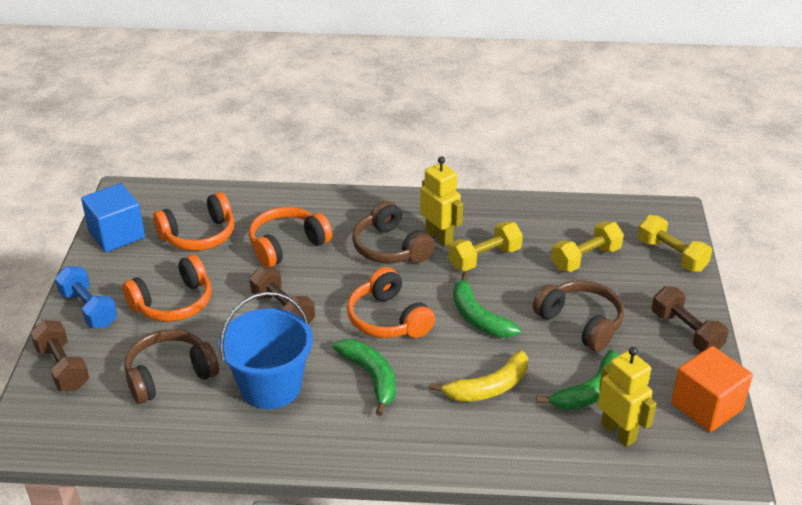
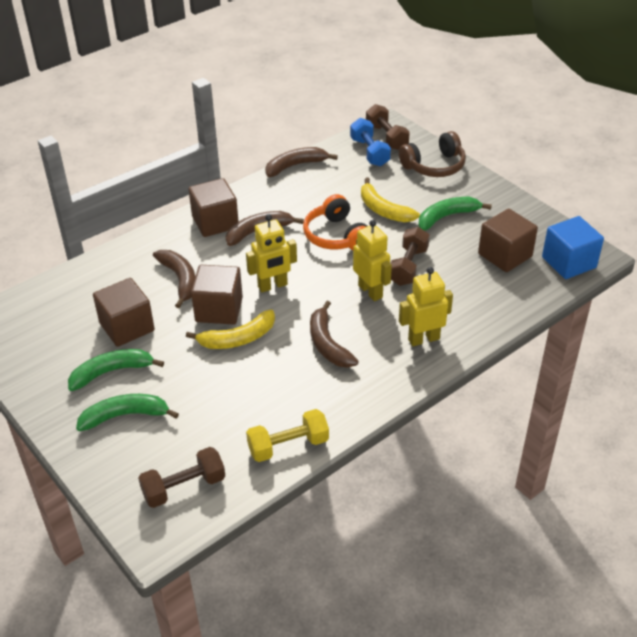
blue bucket: 1 -> 0
brown banana: 0 -> 4
brown cube: 0 -> 4
brown headphones: 3 -> 1
orange cube: 1 -> 0
orange headphones: 4 -> 1
yellow banana: 1 -> 2
yellow dumbbell: 3 -> 1
yellow robot: 2 -> 3

